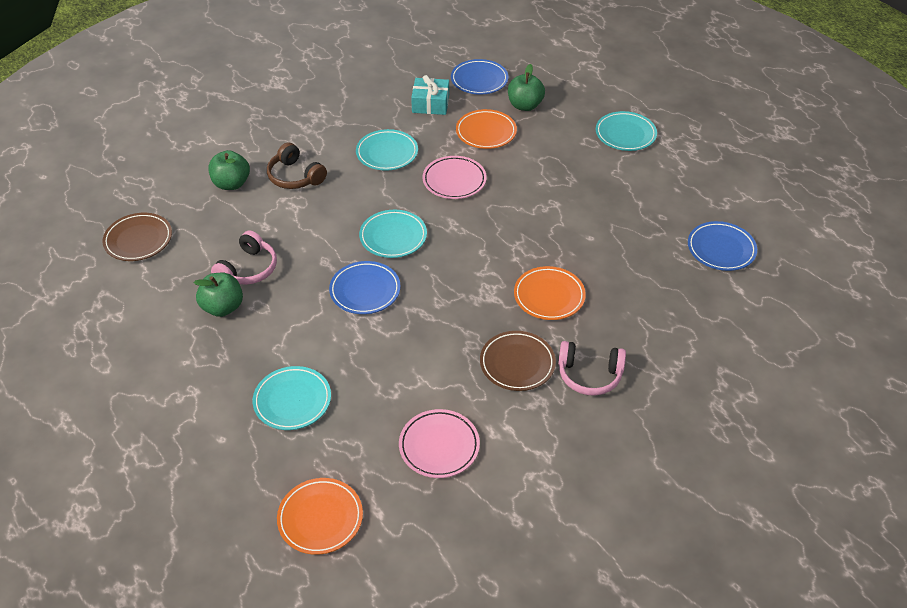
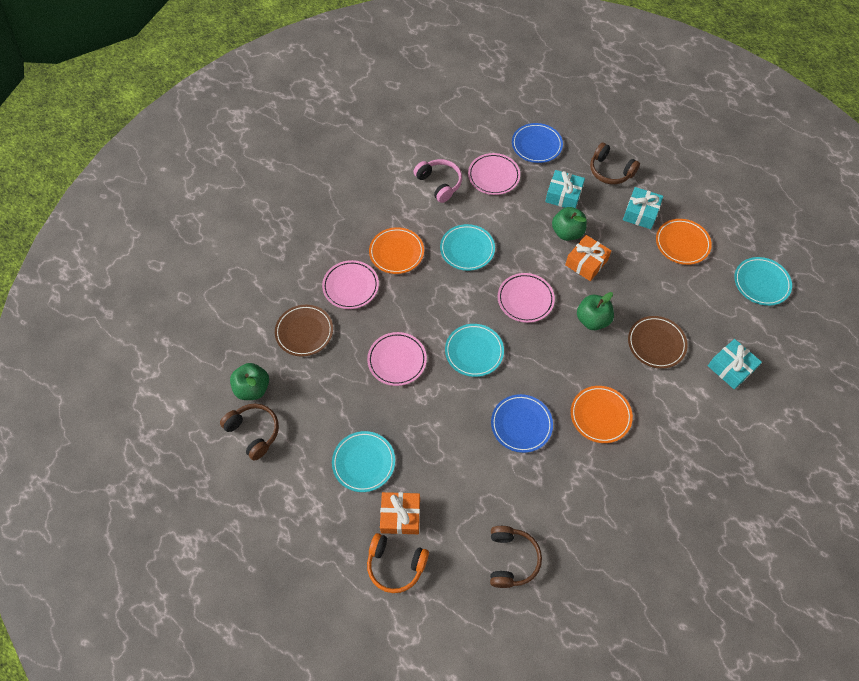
blue plate: 3 -> 2
brown headphones: 1 -> 3
orange gift: 0 -> 2
orange headphones: 0 -> 1
pink headphones: 2 -> 1
pink plate: 2 -> 4
turquoise gift: 1 -> 3

